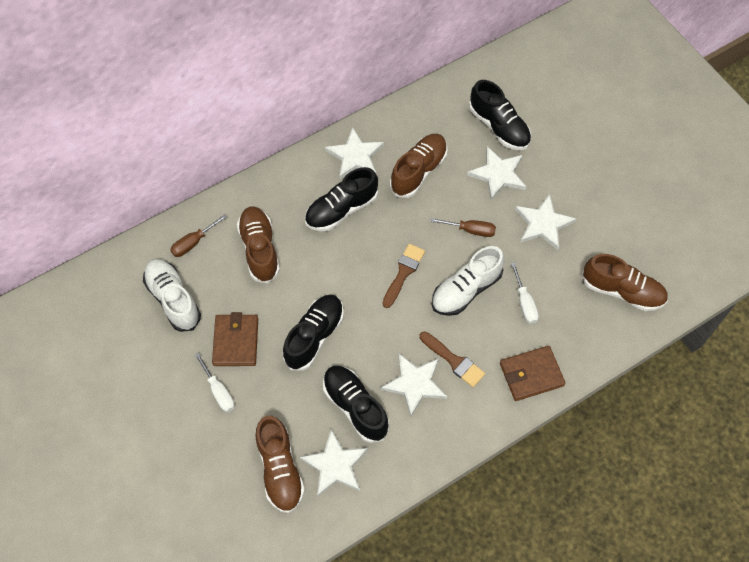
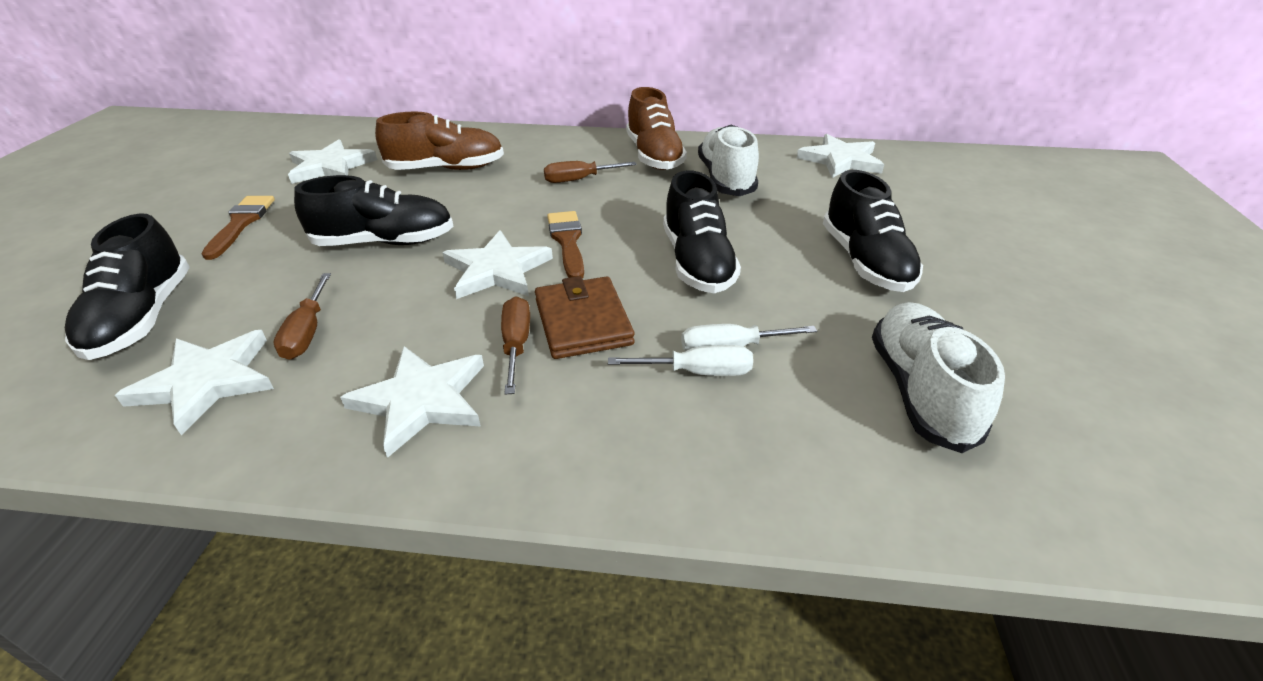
brown screwdriver: 2 -> 3
brown shoe: 4 -> 2
brown wallet: 2 -> 1

